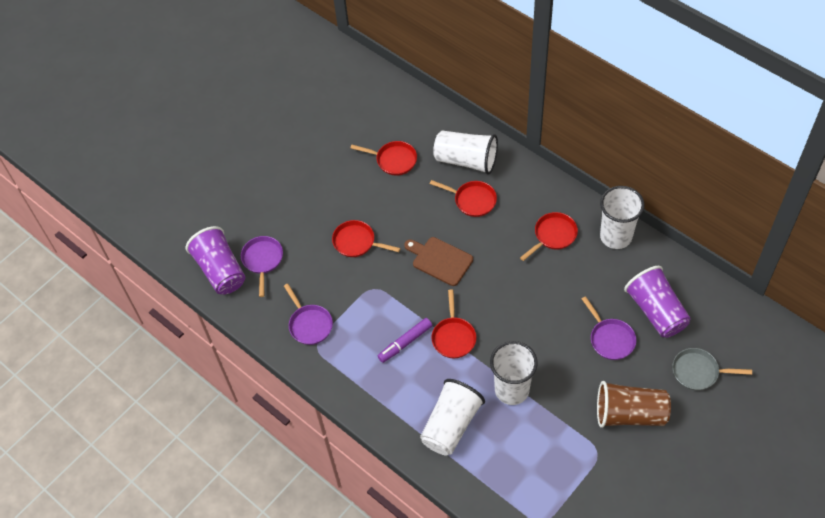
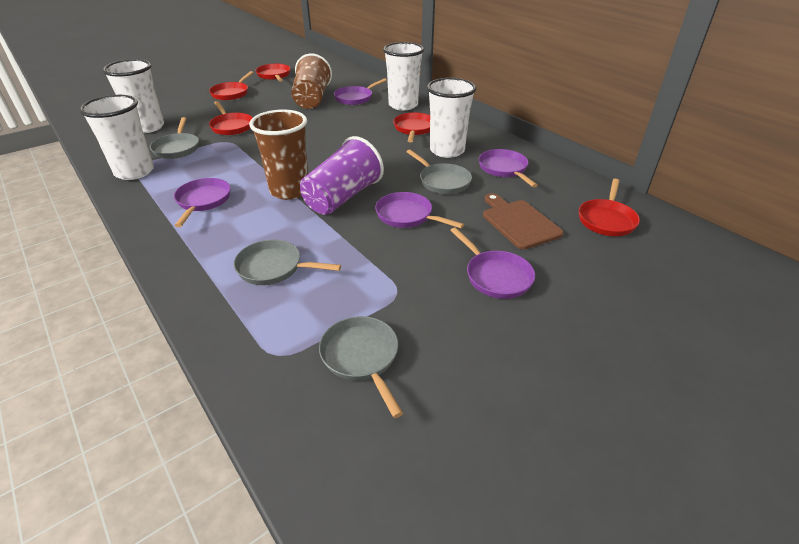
brown cup: 1 -> 2
grey pan: 1 -> 4
purple cup: 2 -> 1
purple marker: 1 -> 0
purple pan: 3 -> 5

